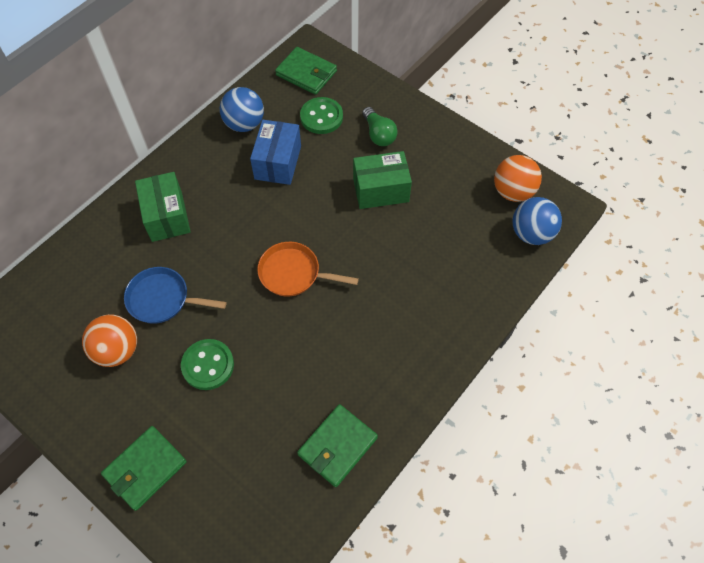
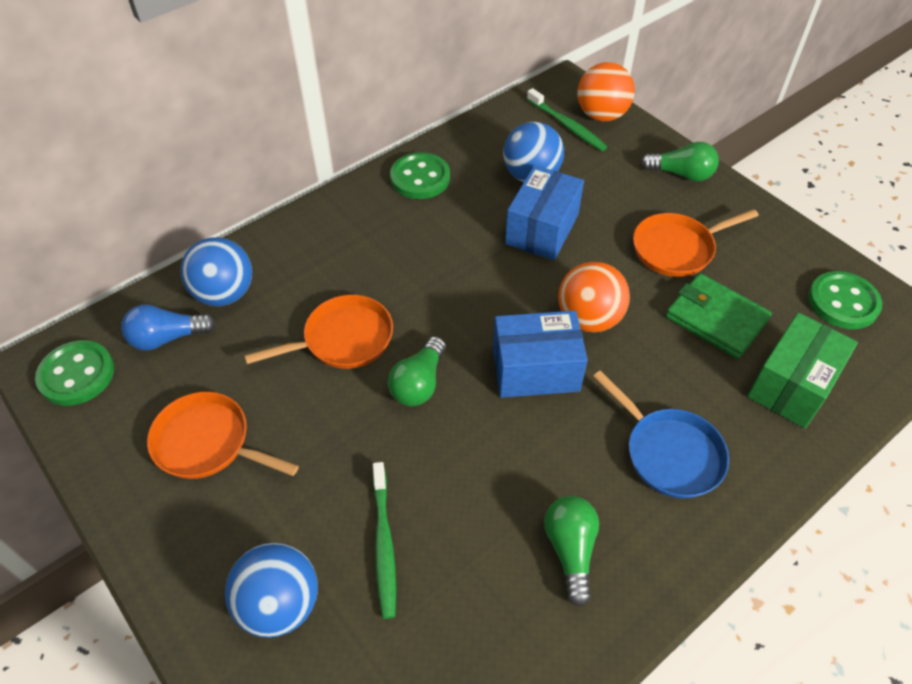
blue ball: 2 -> 3
blue box: 1 -> 2
blue light bulb: 0 -> 1
green box: 2 -> 1
green button: 2 -> 3
green light bulb: 1 -> 3
green toothbrush: 0 -> 2
green wallet: 3 -> 1
orange pan: 1 -> 3

